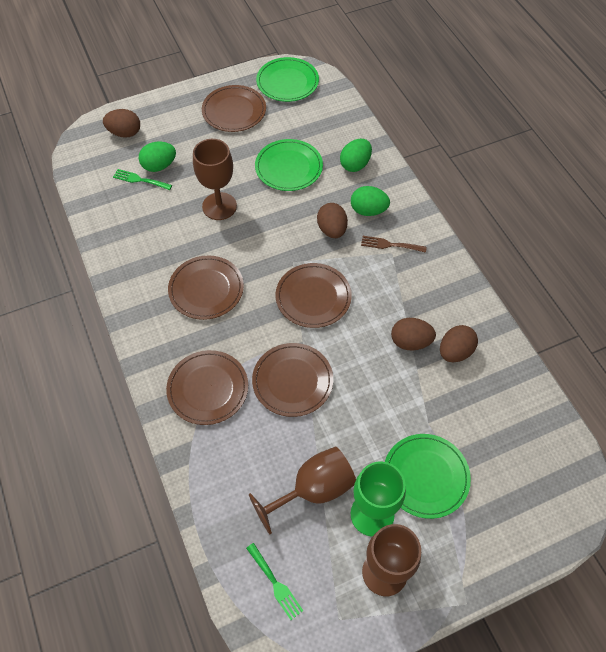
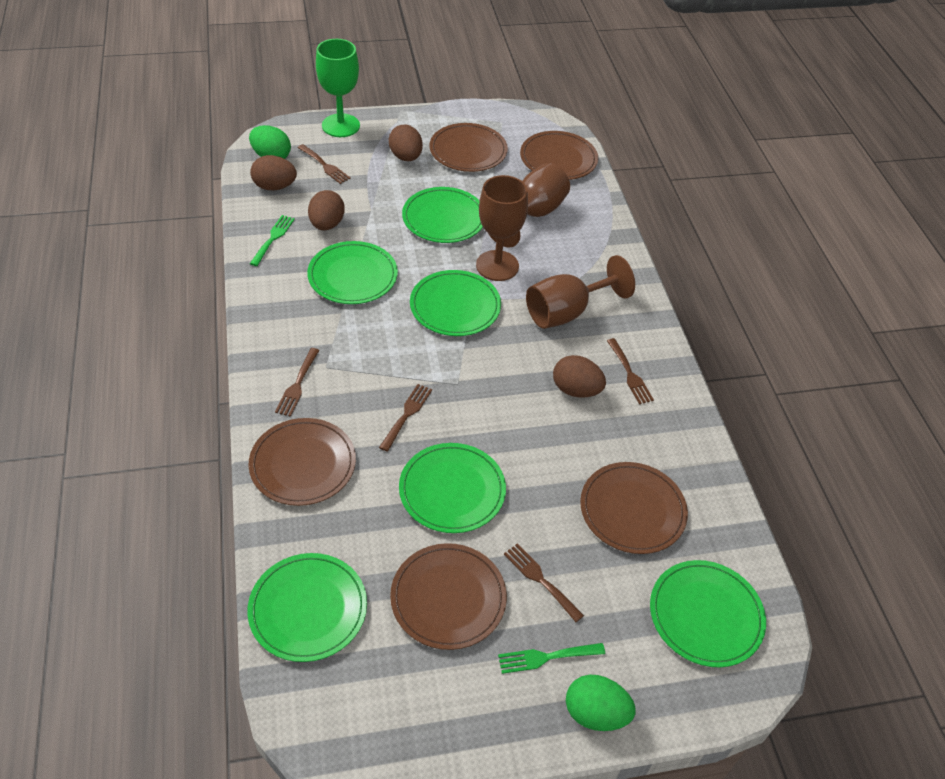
brown fork: 1 -> 5
green egg: 3 -> 2
green plate: 3 -> 6

